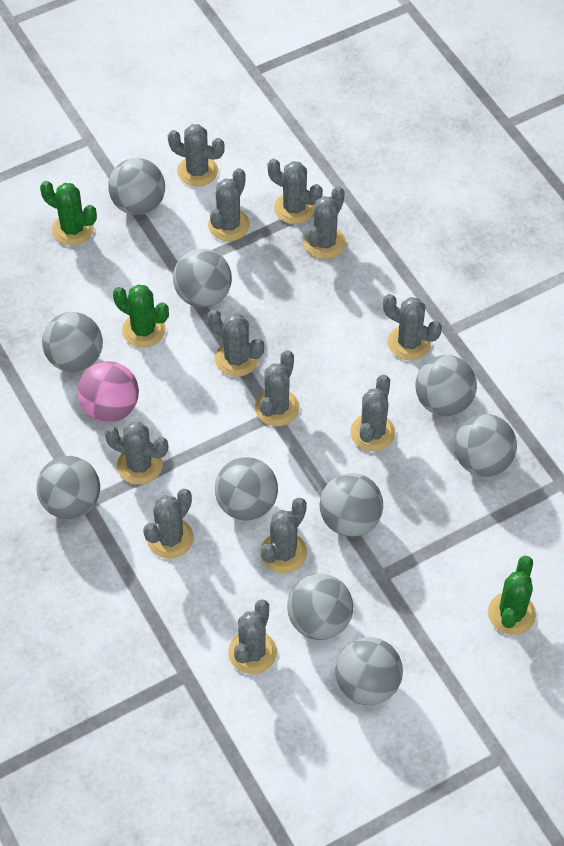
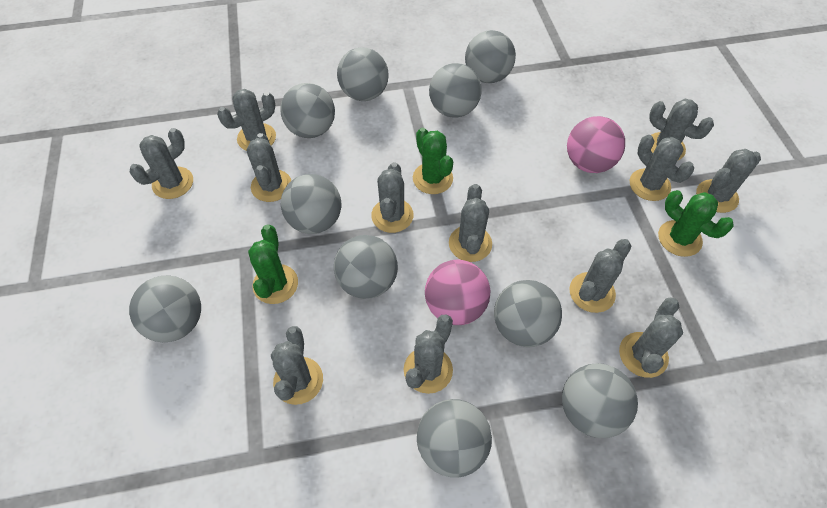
pink ball: 1 -> 2

